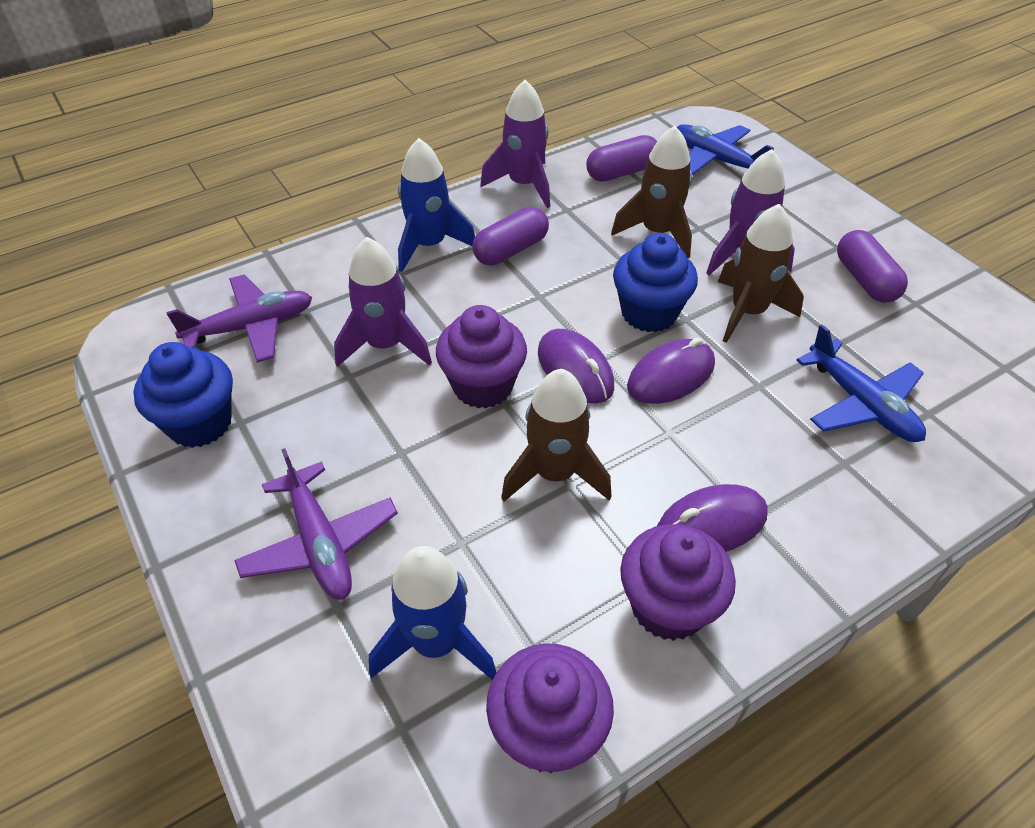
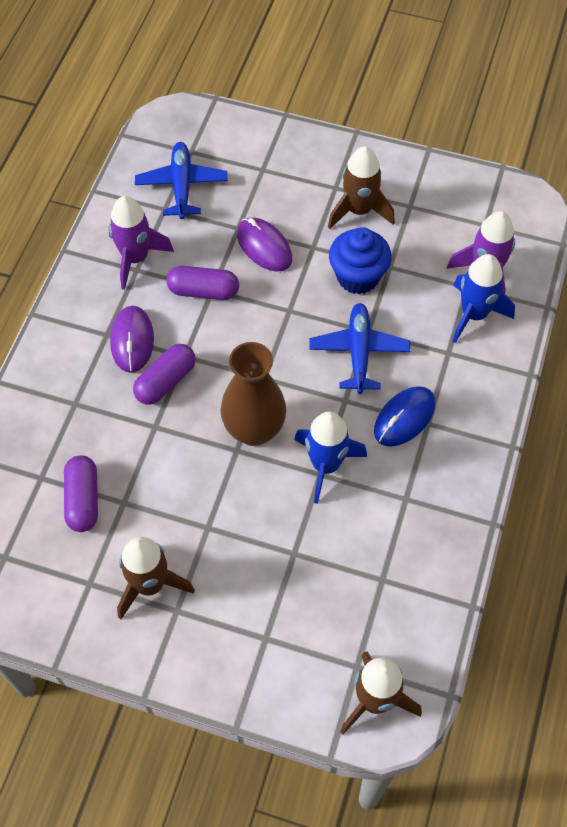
blue cupcake: 2 -> 1
blue mouse: 0 -> 1
brown vase: 0 -> 1
purple cupcake: 3 -> 0
purple mouse: 3 -> 2
purple plane: 2 -> 0
purple rocket: 3 -> 2

